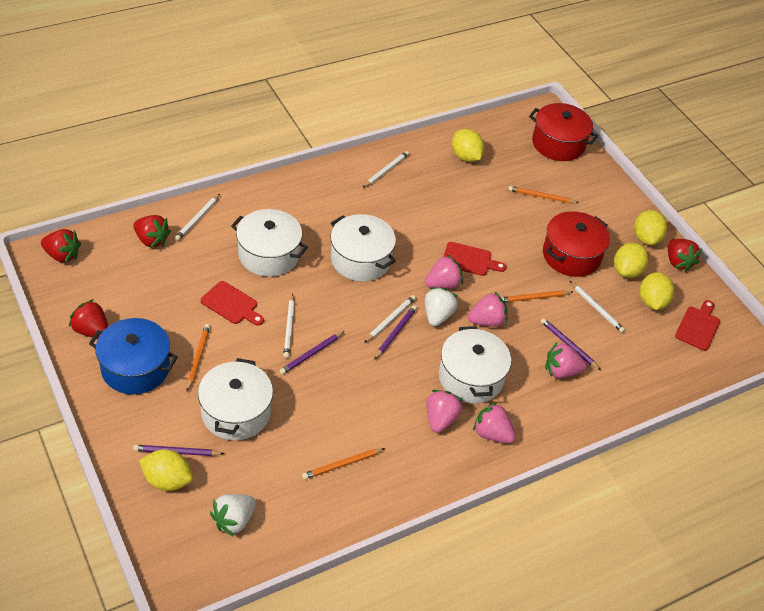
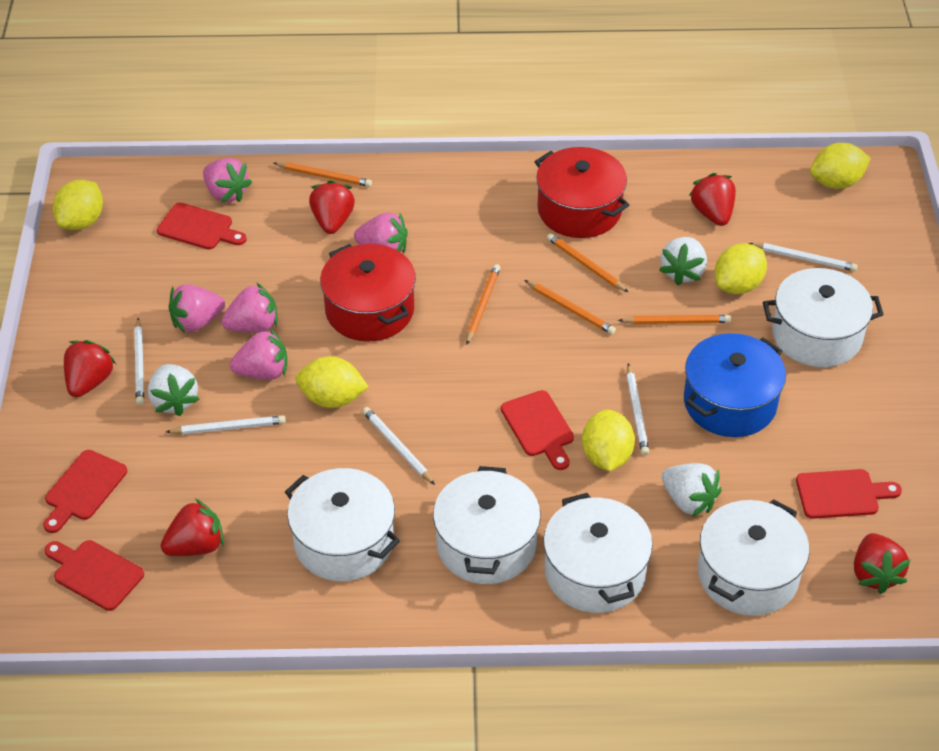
orange pencil: 4 -> 5
purple pencil: 4 -> 0
red cutting board: 3 -> 5
red strawberry: 4 -> 5
white pot: 4 -> 5
white strawberry: 2 -> 3

